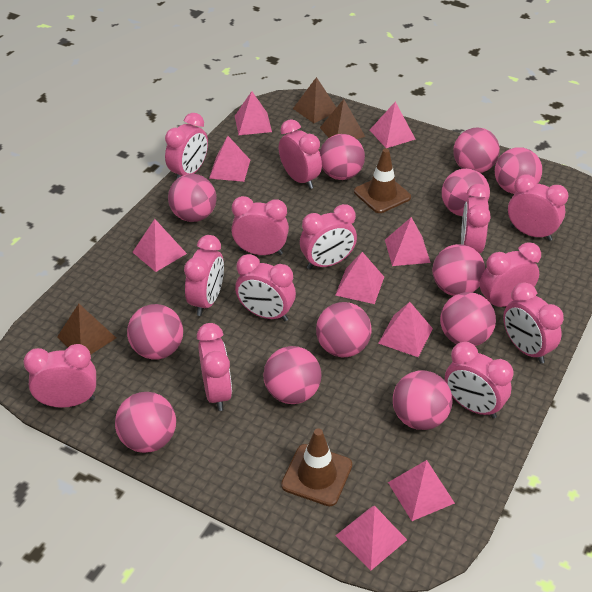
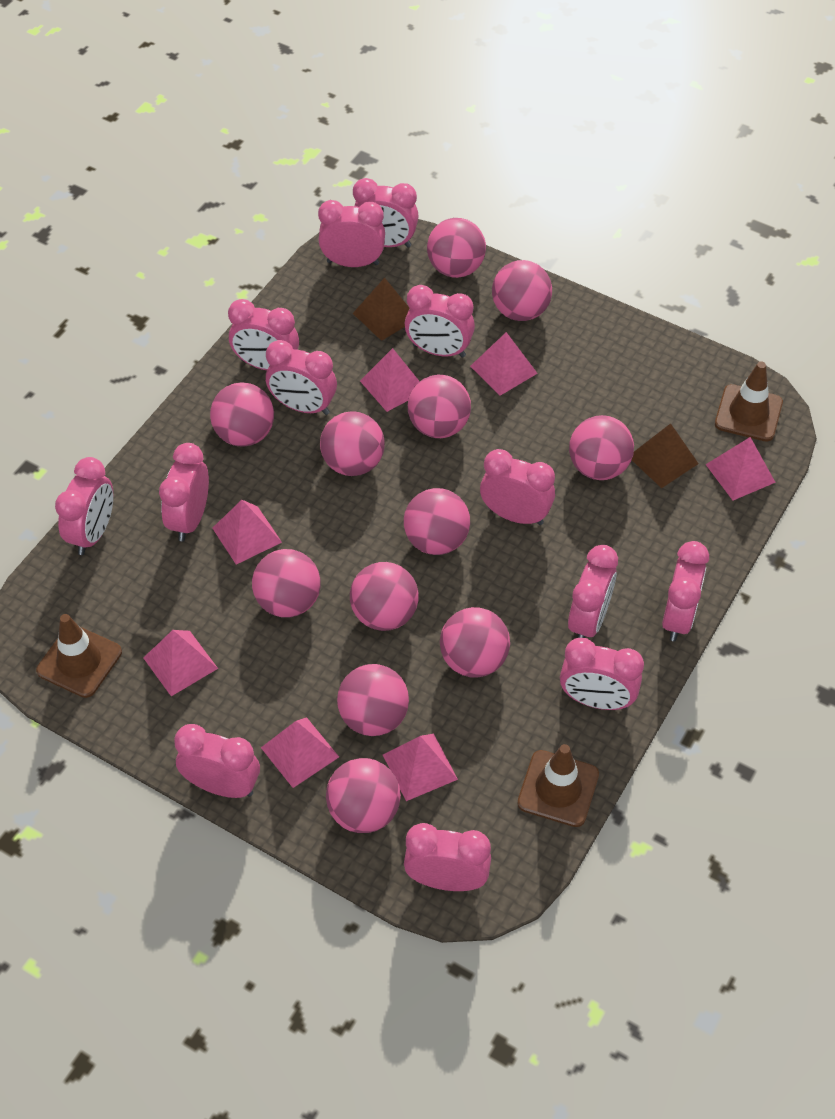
brown pyramid: 3 -> 2
brown traffic cone: 2 -> 3
pink pyramid: 9 -> 7

